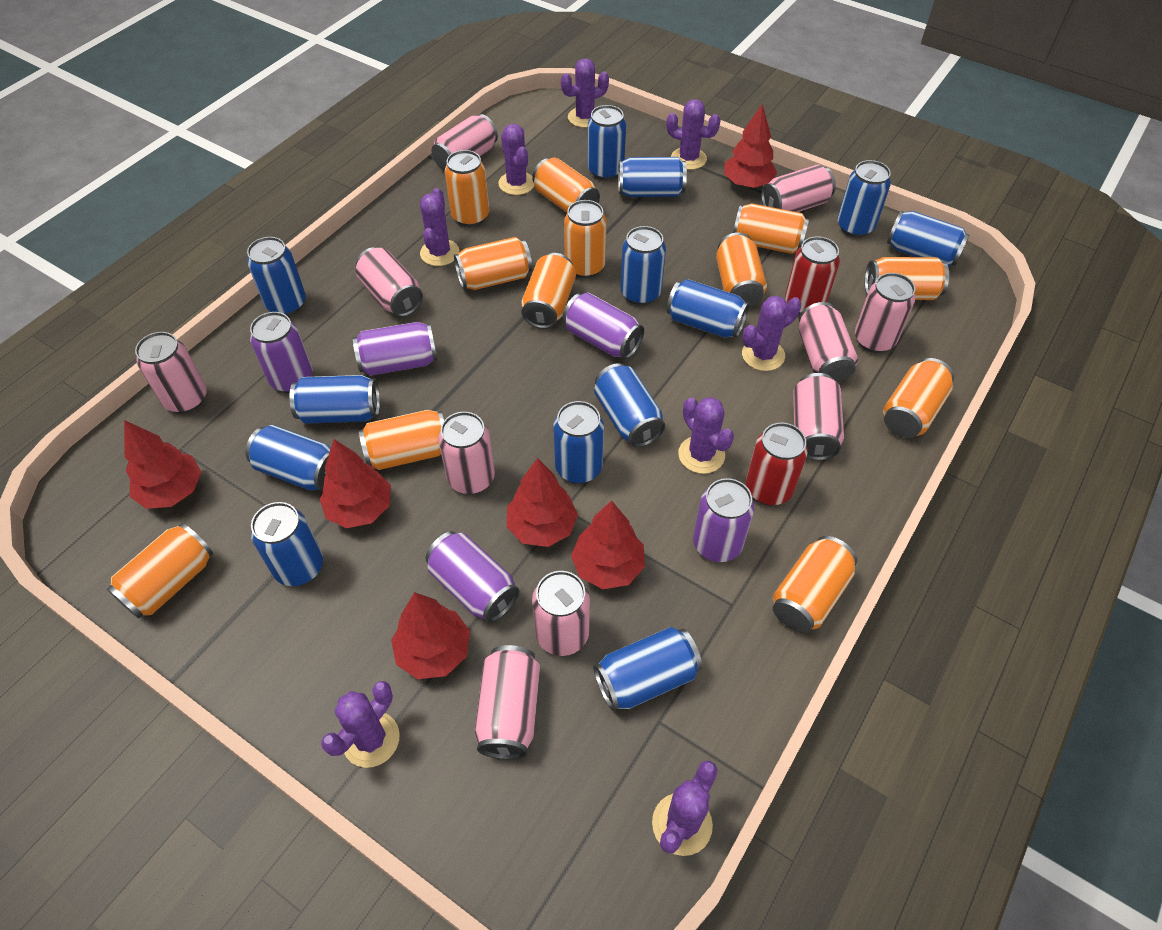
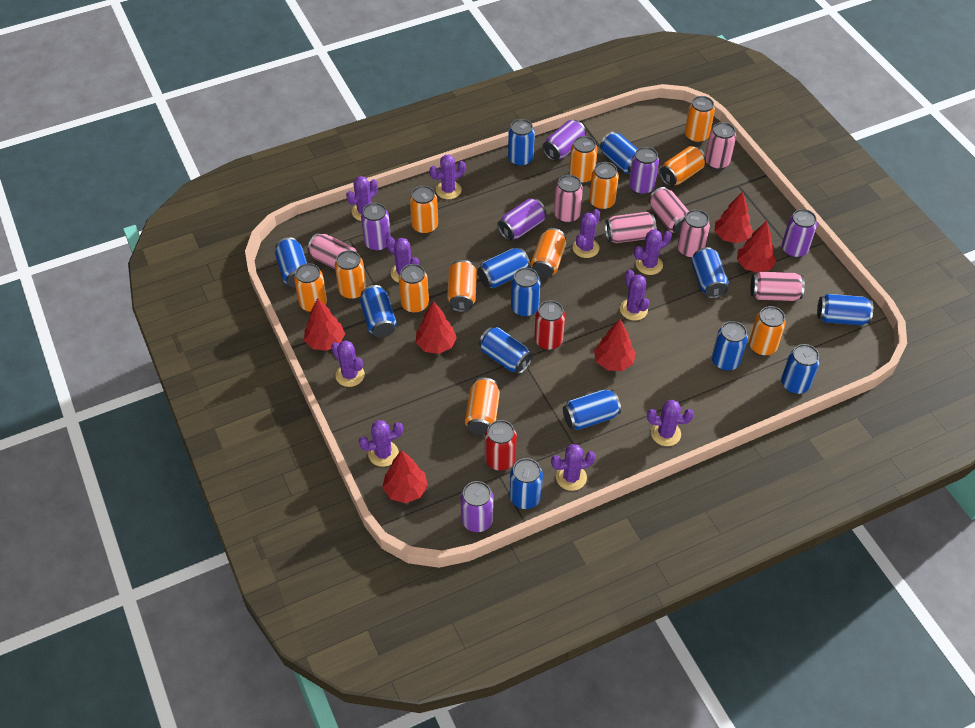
pink can: 10 -> 7
purple cactus: 8 -> 10
purple can: 5 -> 6

